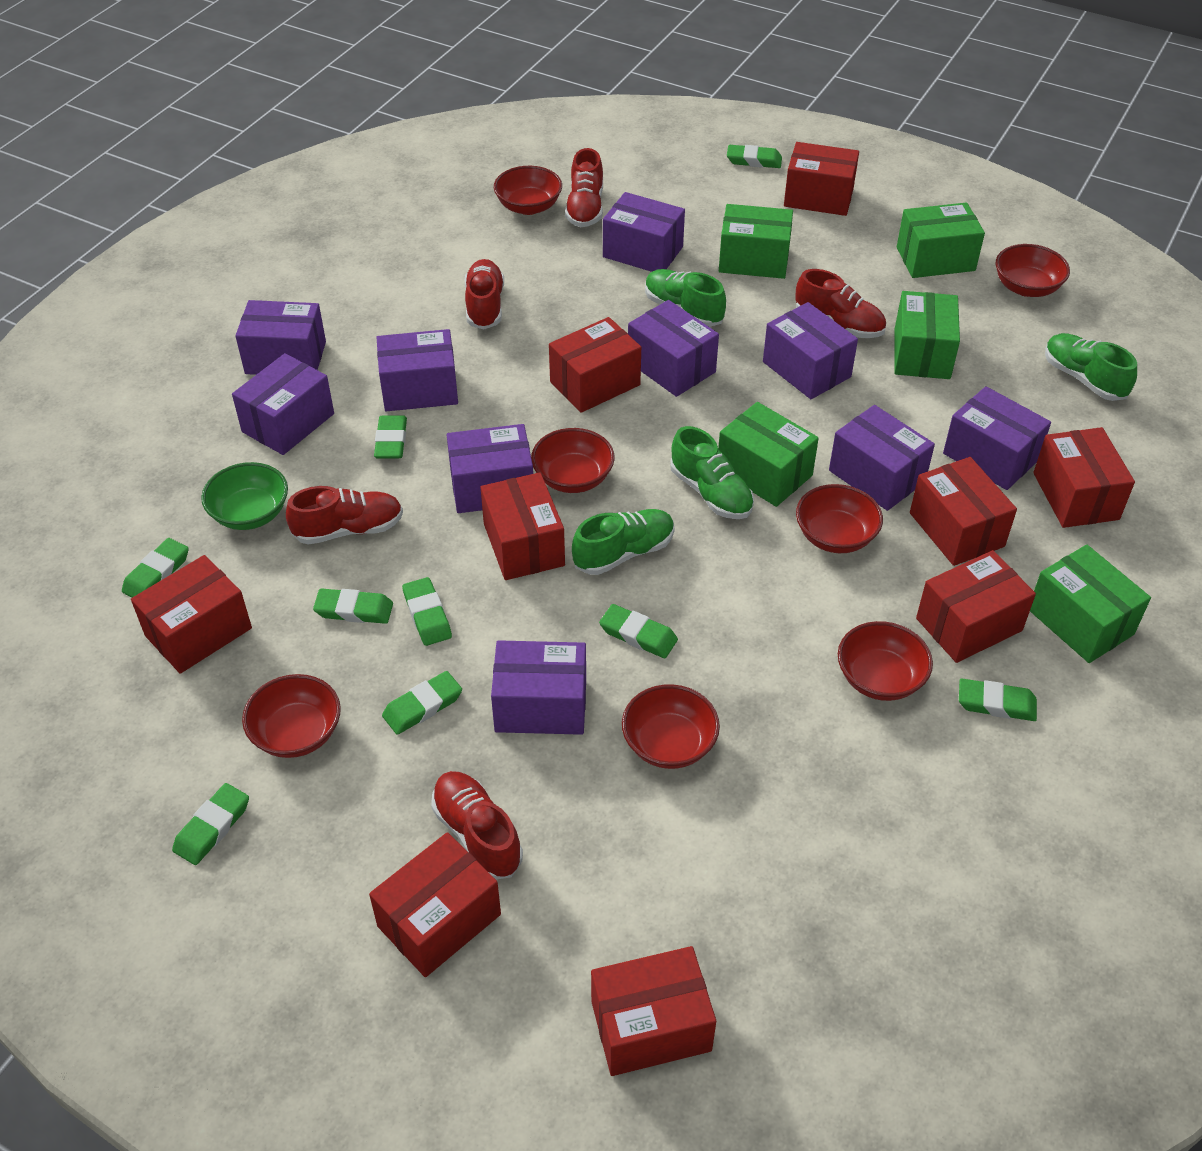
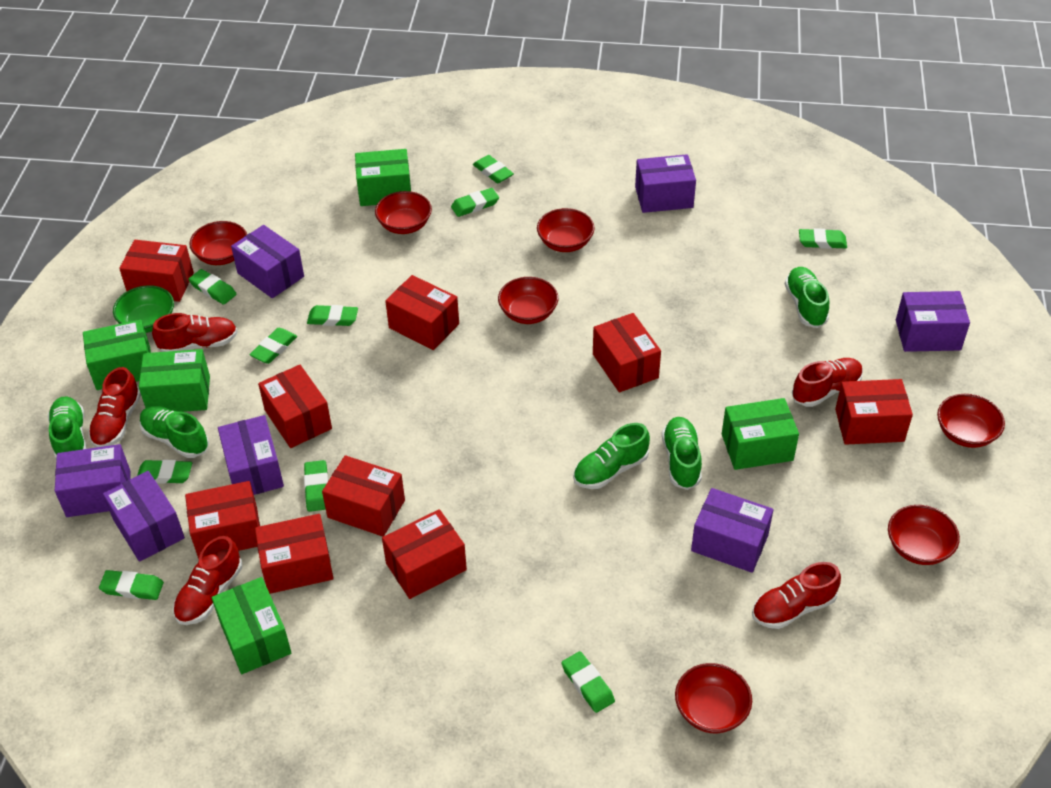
green eraser: 9 -> 10
green shoe: 4 -> 5
purple box: 10 -> 7

